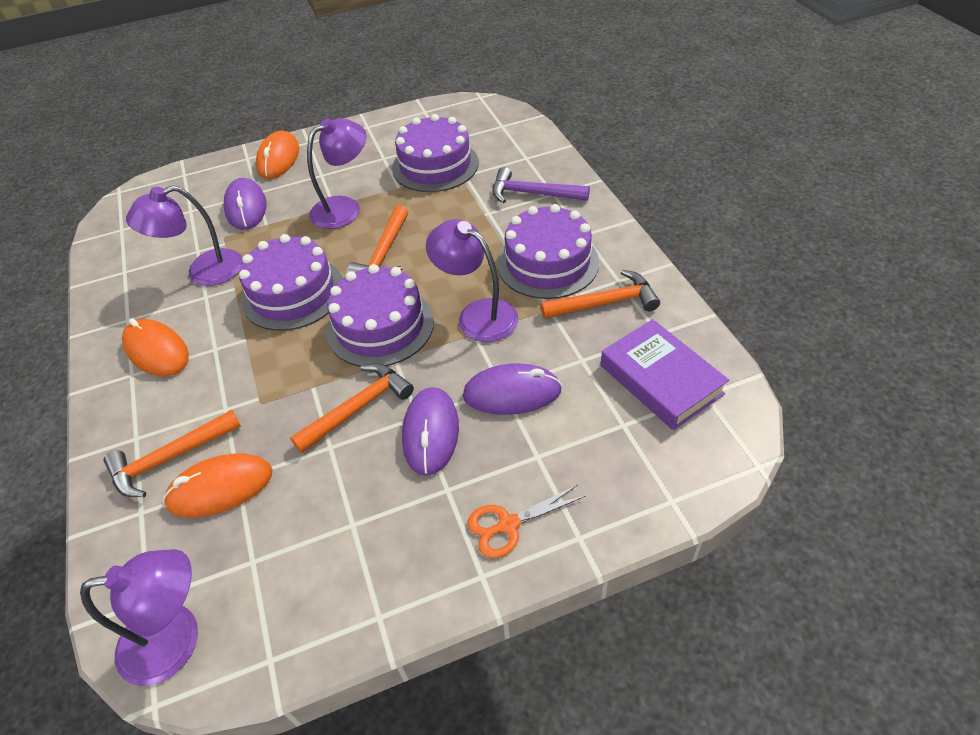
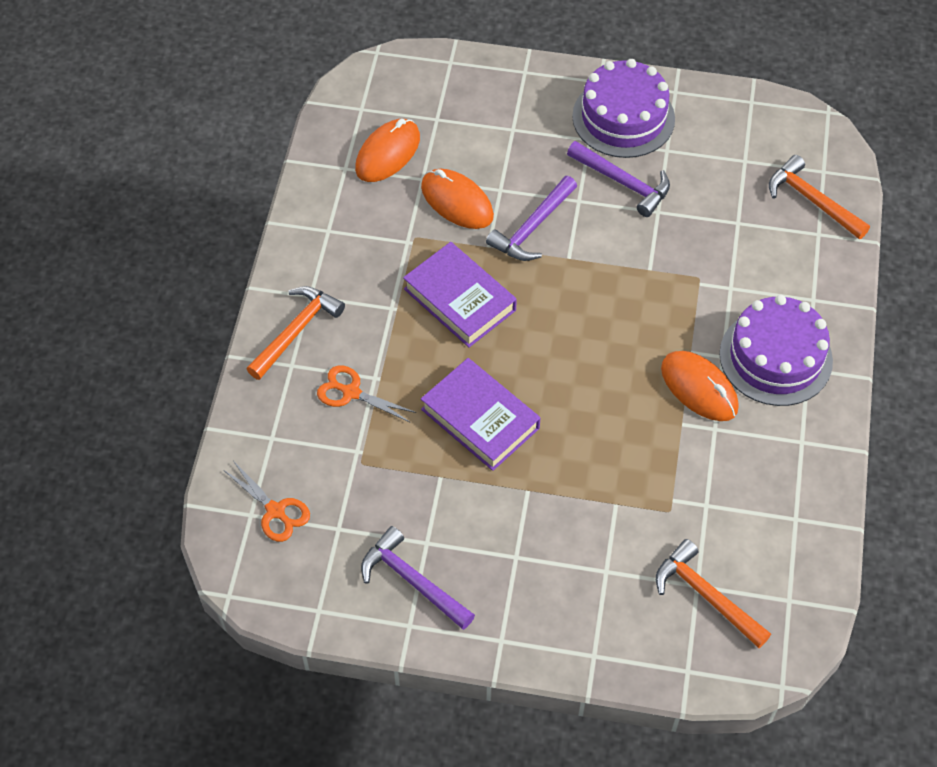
orange hammer: 4 -> 3
orange scissors: 1 -> 2
purple book: 1 -> 2
purple cake: 4 -> 2
purple hammer: 1 -> 3
purple lamp: 4 -> 0
purple mouse: 3 -> 0

